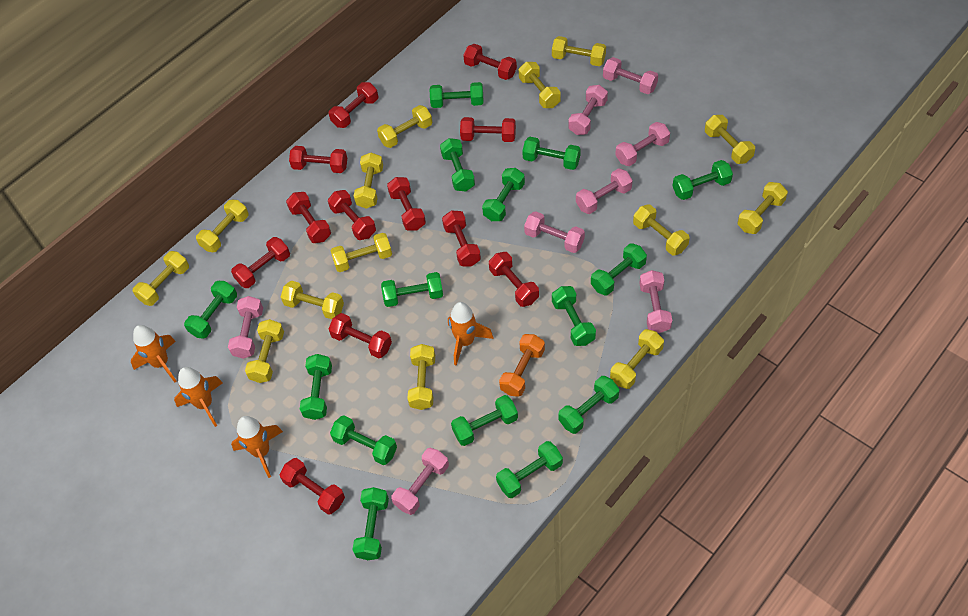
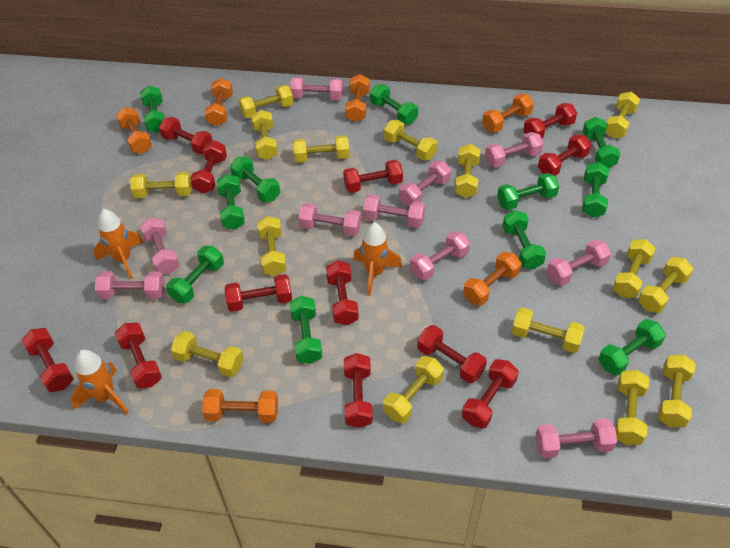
green dumbbell: 15 -> 11
orange dumbbell: 1 -> 6
orange rocket: 4 -> 3
pink dumbbell: 8 -> 10
yellow dumbbell: 14 -> 15

